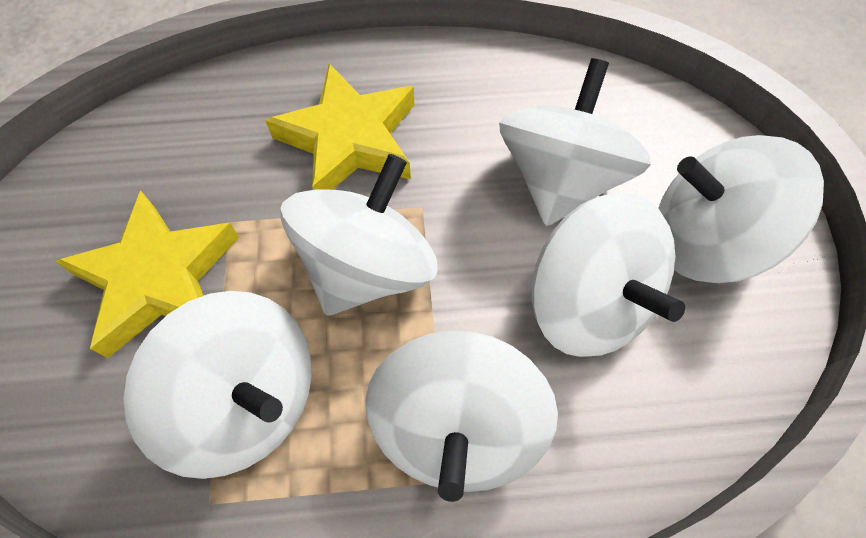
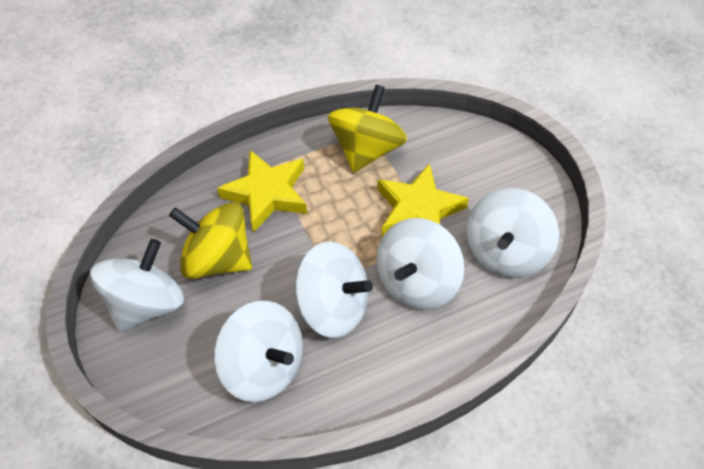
white spinning top: 6 -> 5
yellow spinning top: 0 -> 2

